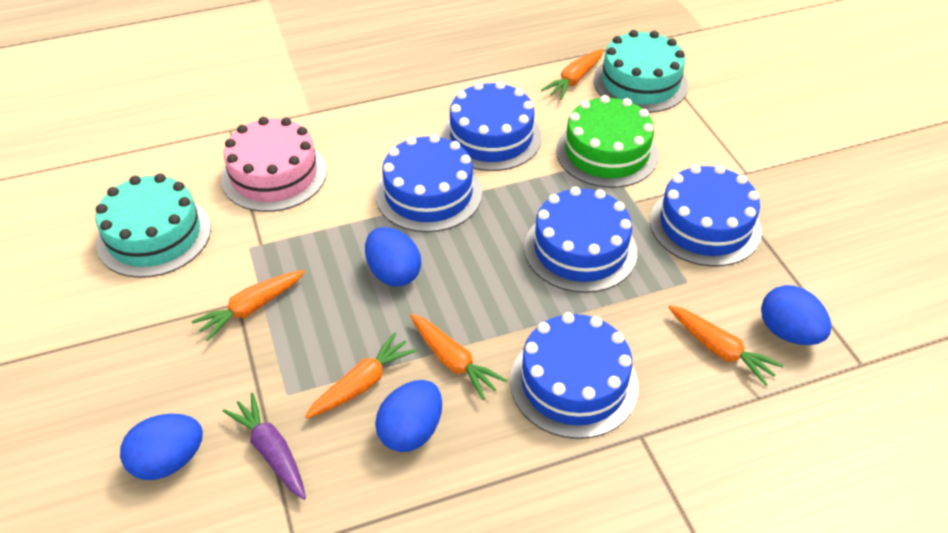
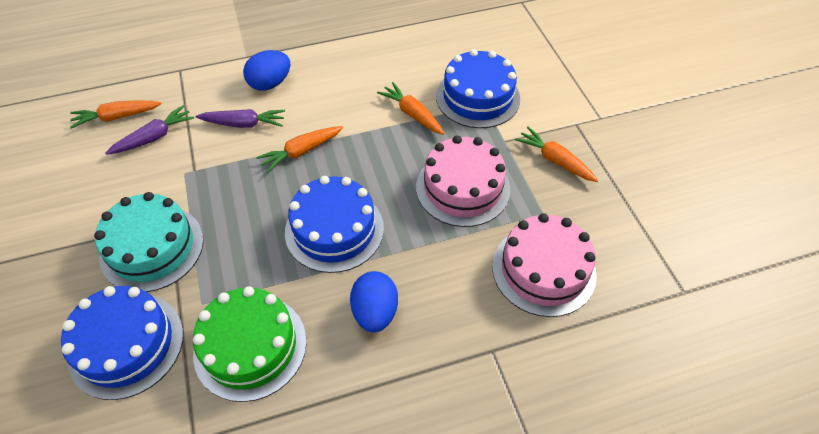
blue cake: 5 -> 3
blue egg: 4 -> 2
orange carrot: 5 -> 4
pink cake: 1 -> 2
purple carrot: 1 -> 2
turquoise cake: 2 -> 1

